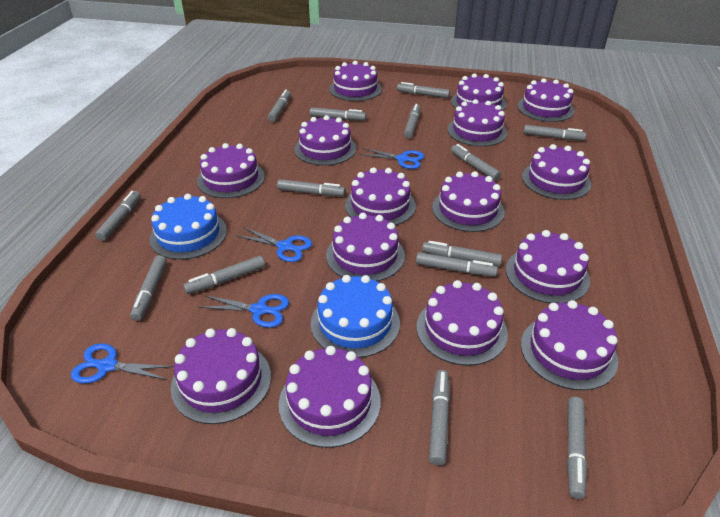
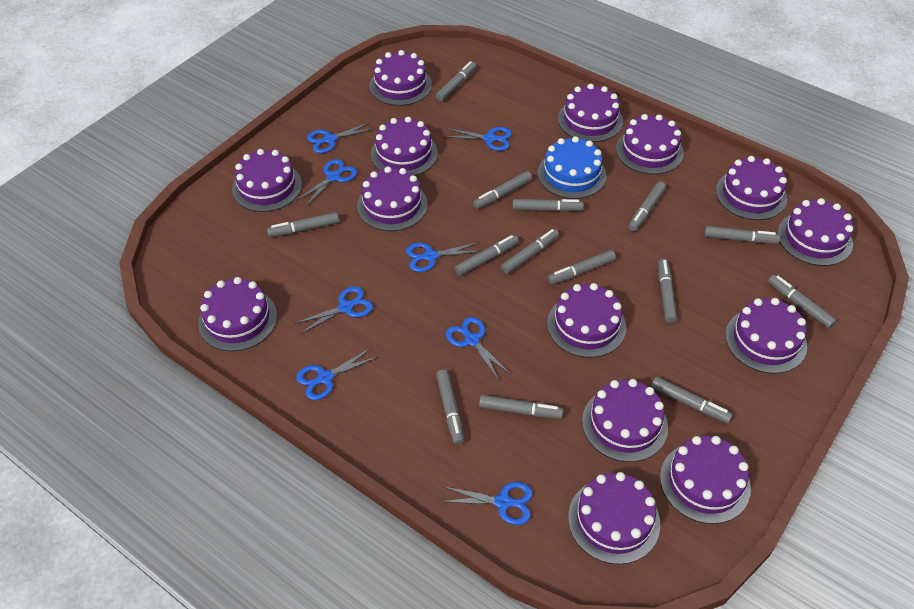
blue cake: 2 -> 1
blue scissors: 4 -> 8
purple cake: 15 -> 14

